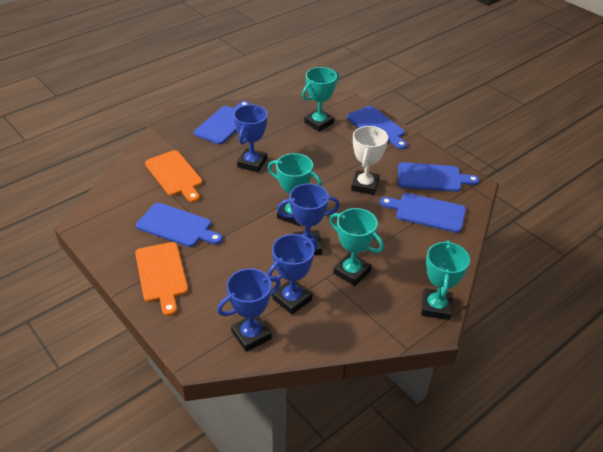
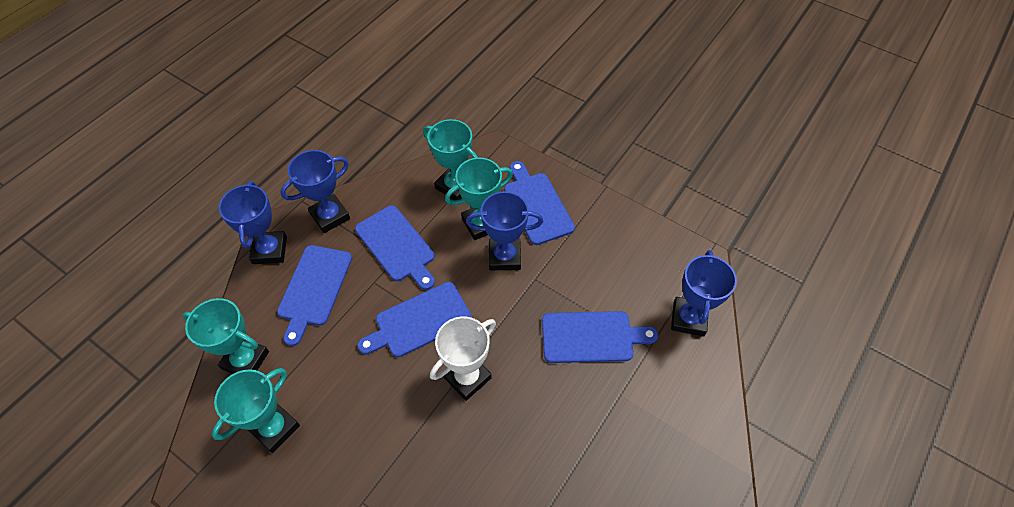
orange cutting board: 2 -> 0

